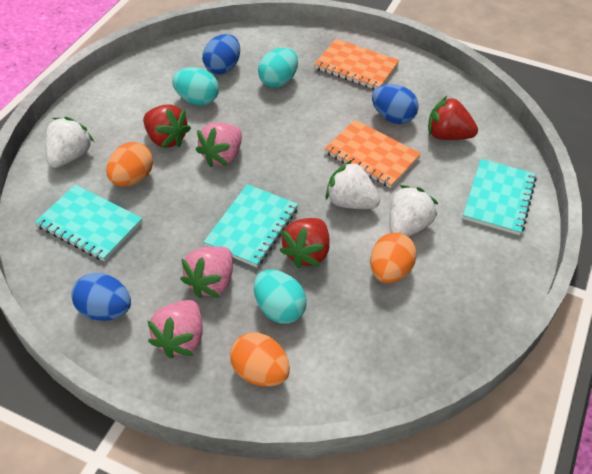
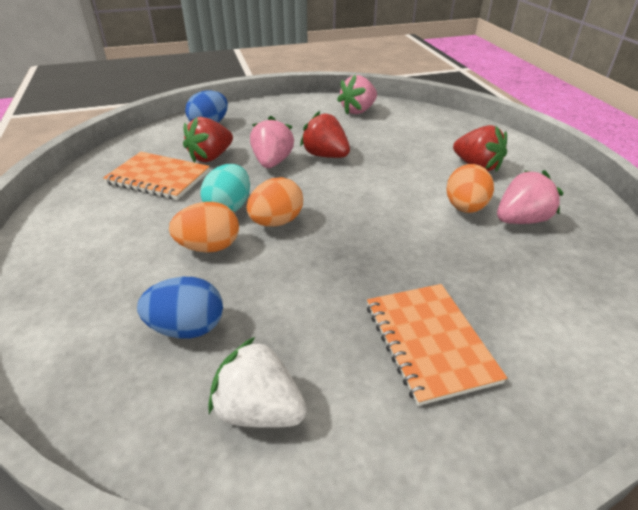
blue egg: 3 -> 2
turquoise egg: 3 -> 1
turquoise notebook: 3 -> 0
white strawberry: 3 -> 1

